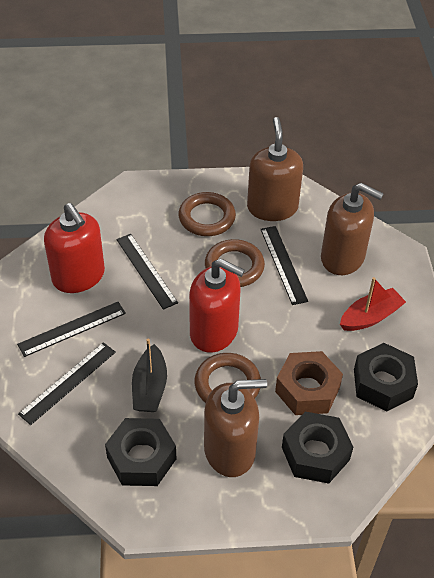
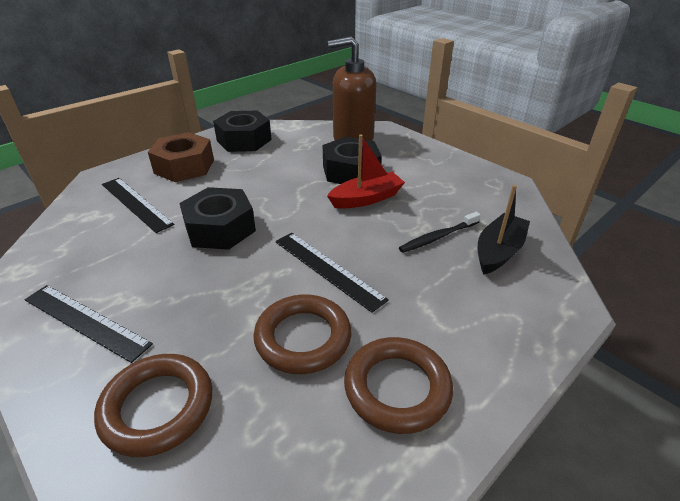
black ruler: 4 -> 3
black toothbrush: 0 -> 1
brown soap dispenser: 3 -> 1
red soap dispenser: 2 -> 0

